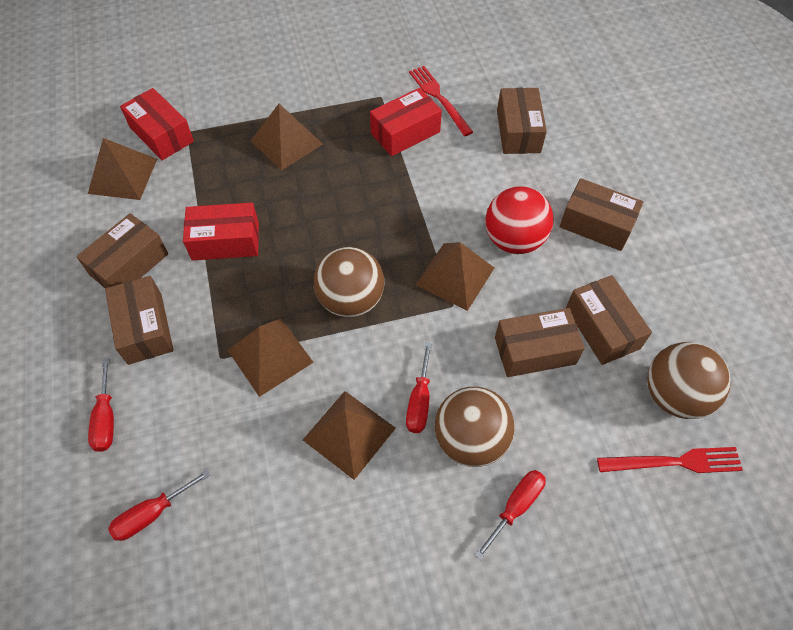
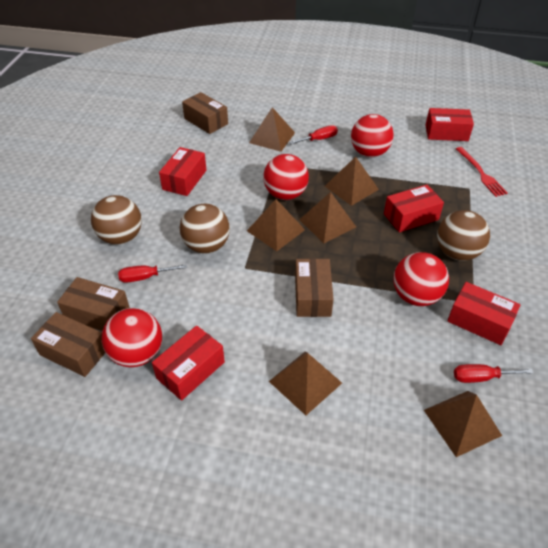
brown box: 6 -> 4
brown pyramid: 5 -> 6
red ball: 1 -> 4
red box: 3 -> 5
red fork: 2 -> 1
red screwdriver: 4 -> 3

